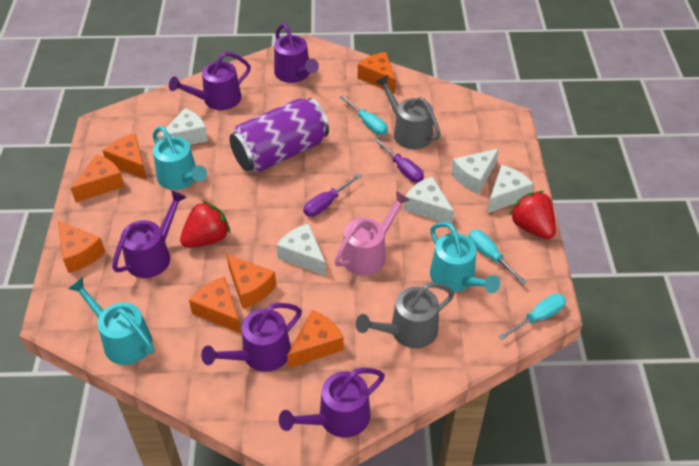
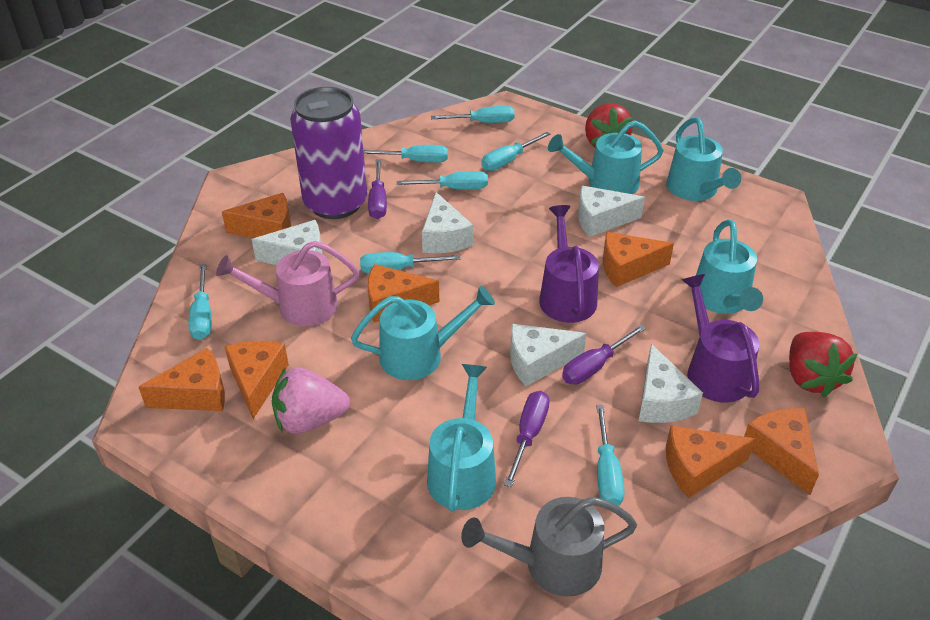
grey watering can: 2 -> 1
pink strawberry: 0 -> 1
purple screwdriver: 2 -> 3
purple watering can: 5 -> 2
turquoise screwdriver: 3 -> 7
turquoise watering can: 3 -> 5

